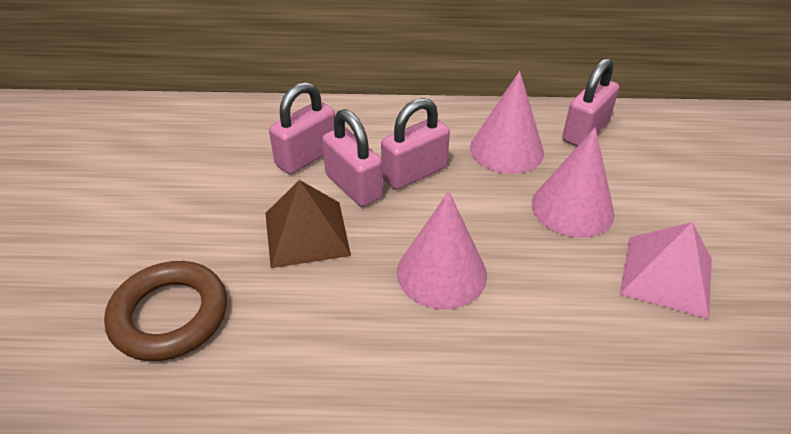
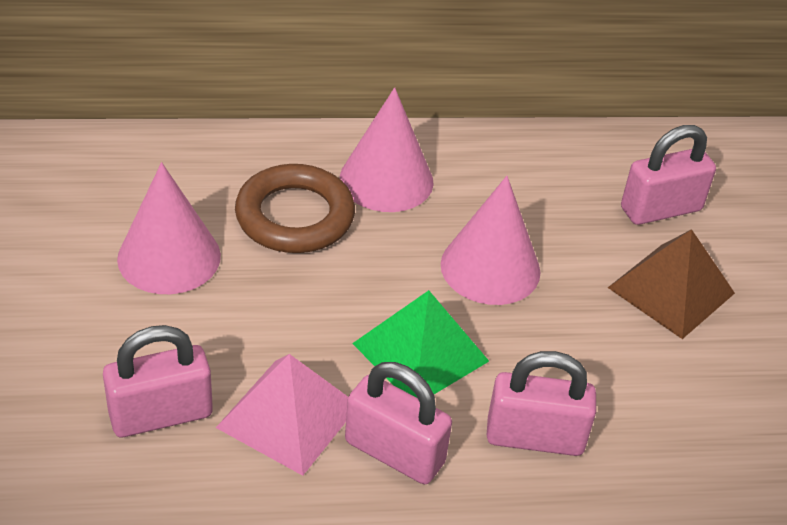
green pyramid: 0 -> 1

